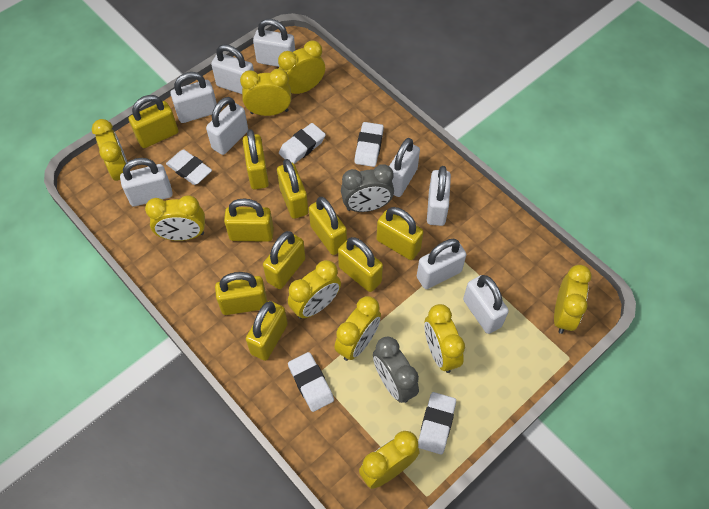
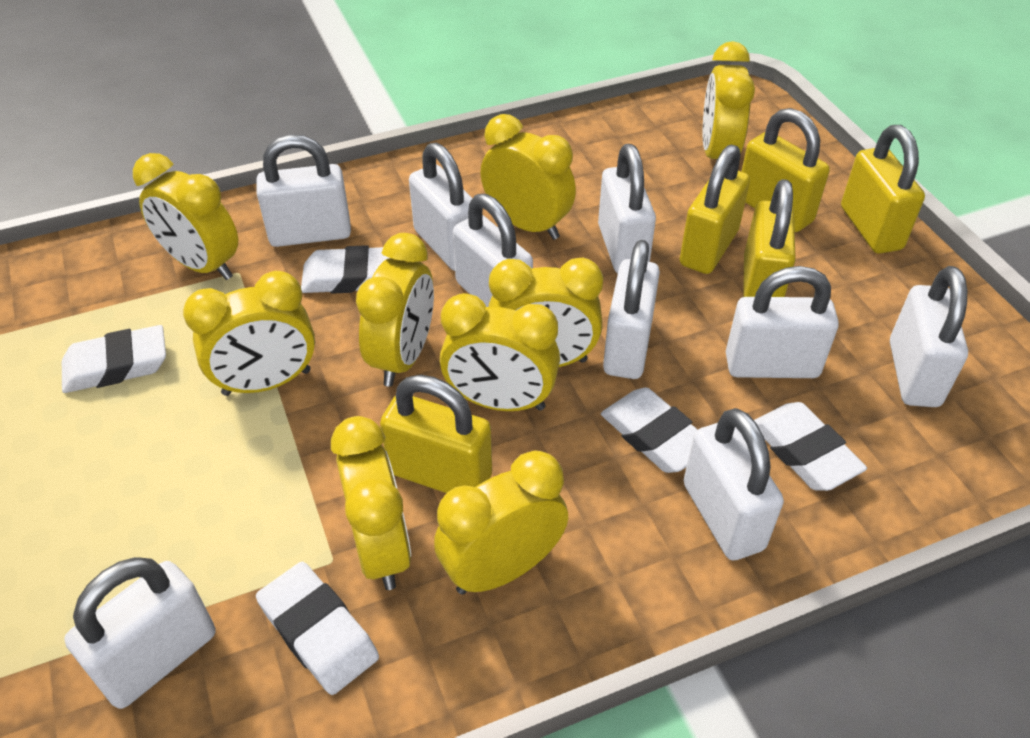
grey clock: 2 -> 0
yellow padlock: 10 -> 5

